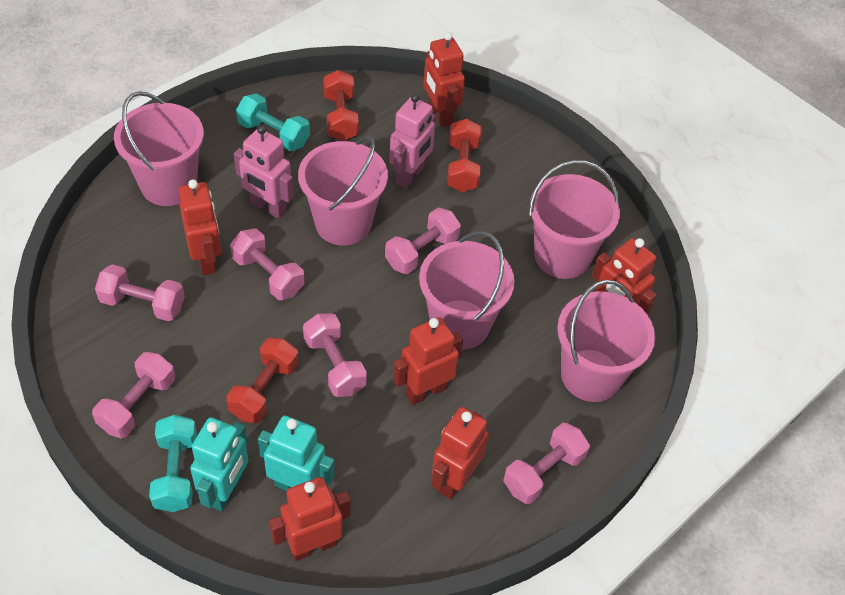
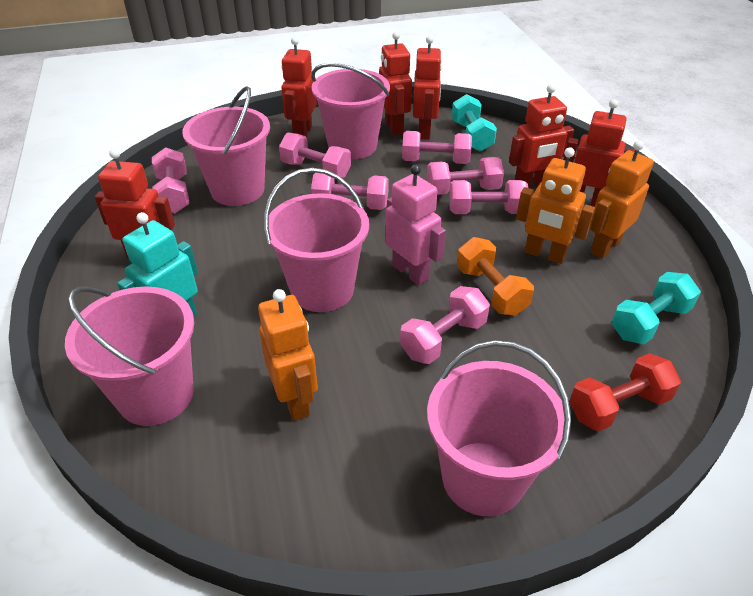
orange dumbbell: 0 -> 1
orange robot: 0 -> 3
pink dumbbell: 6 -> 7
pink robot: 2 -> 1
red dumbbell: 3 -> 1
turquoise robot: 2 -> 1

